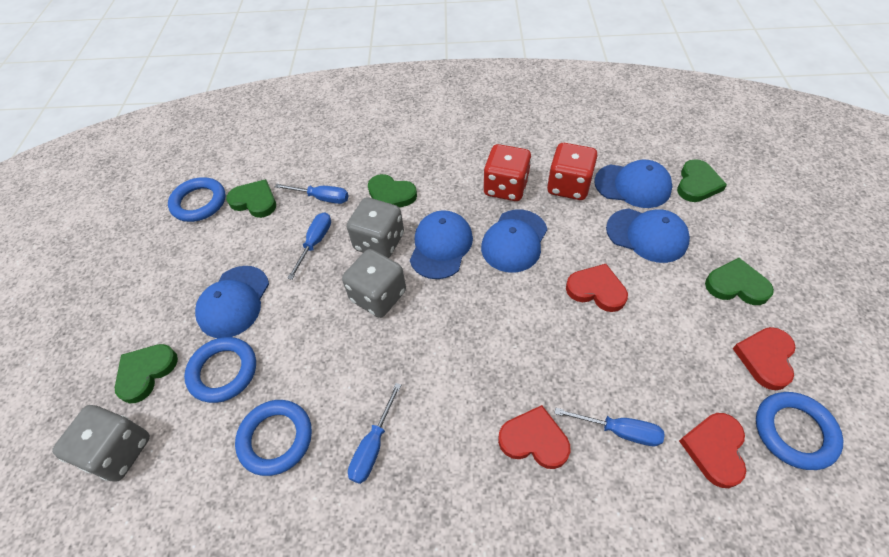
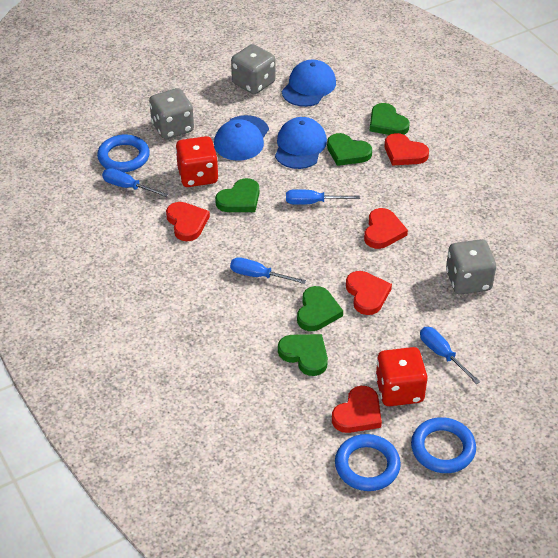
blue cap: 5 -> 3
blue ring: 4 -> 3
red heart: 4 -> 5

